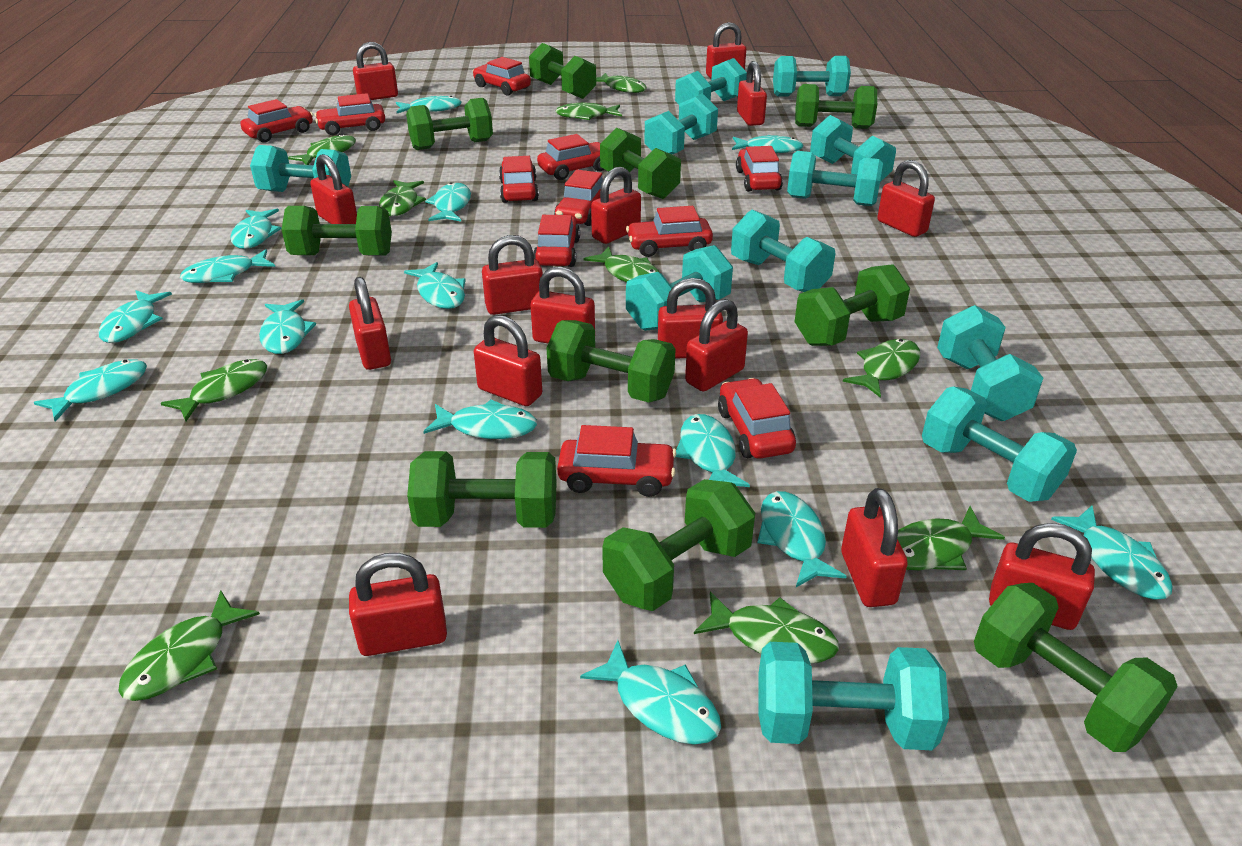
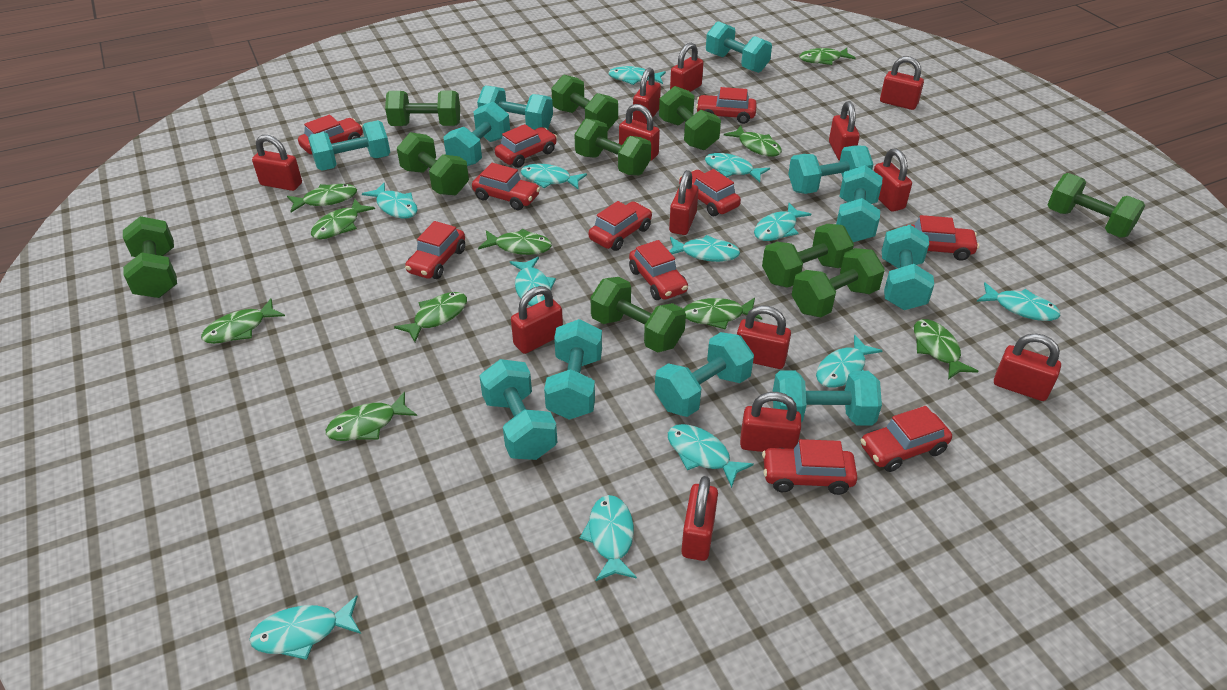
red padlock: 15 -> 13
turquoise fish: 14 -> 12

